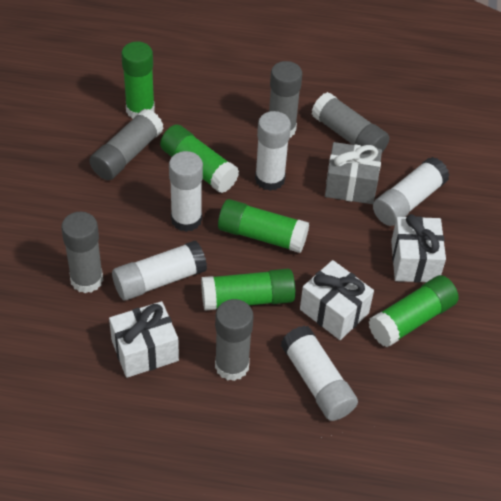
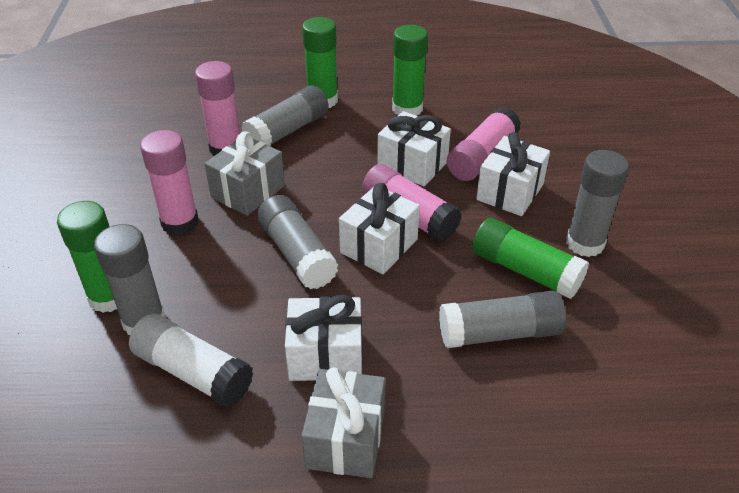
green glue stick: 5 -> 4
grey gift: 1 -> 2
pink glue stick: 0 -> 4
white gift: 3 -> 4
white glue stick: 5 -> 1

